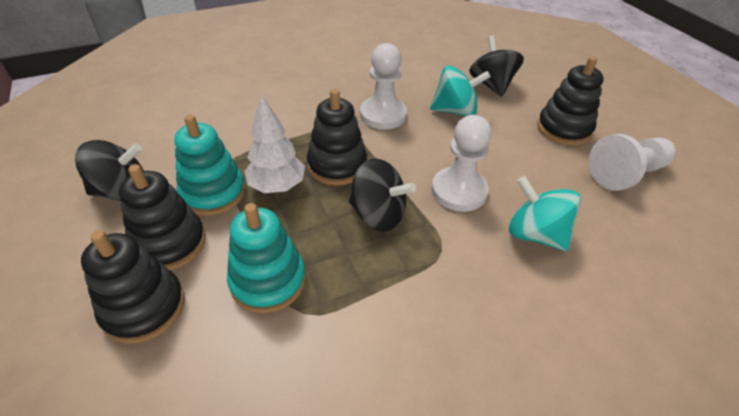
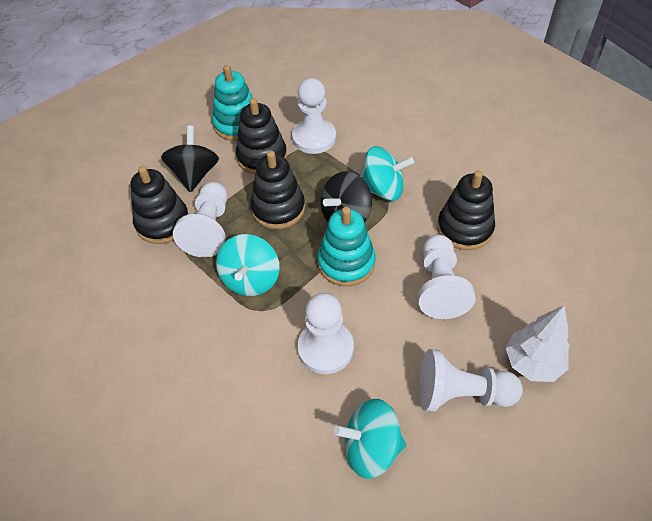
black spinning top: 3 -> 2
turquoise spinning top: 2 -> 3
white pawn: 3 -> 5

